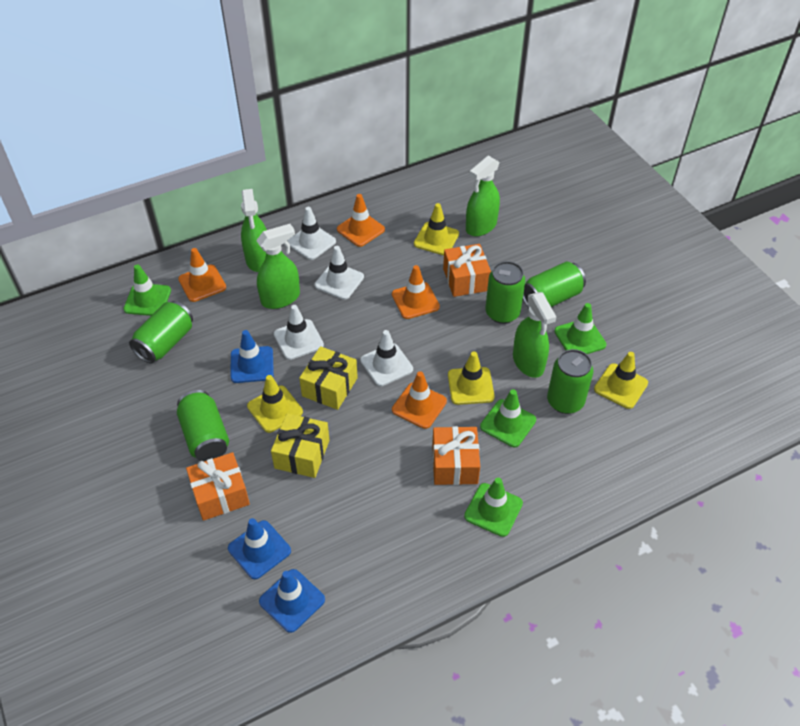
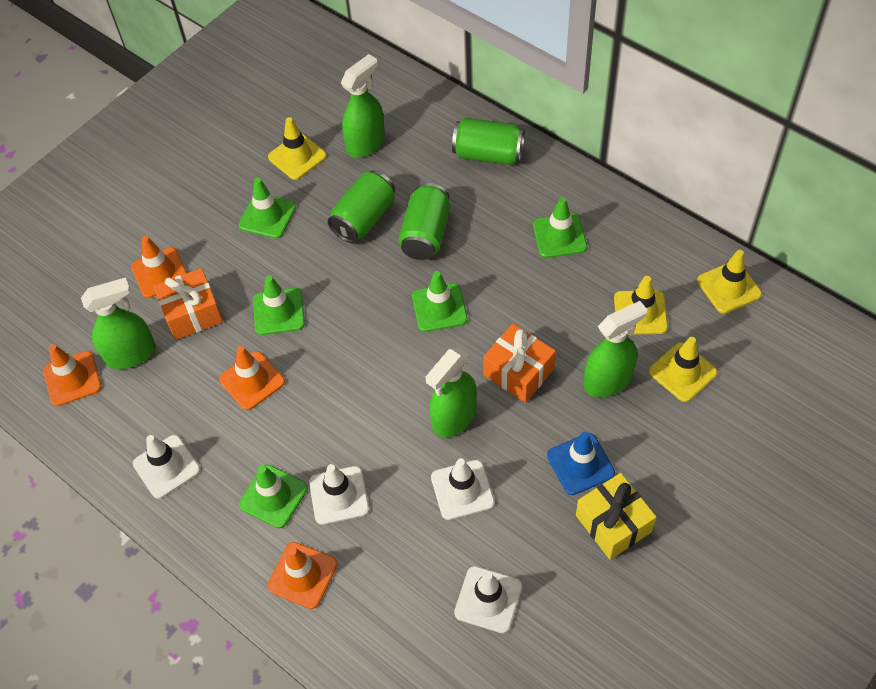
blue traffic cone: 3 -> 1
green can: 5 -> 3
green traffic cone: 4 -> 5
orange gift: 3 -> 2
yellow gift: 2 -> 1

